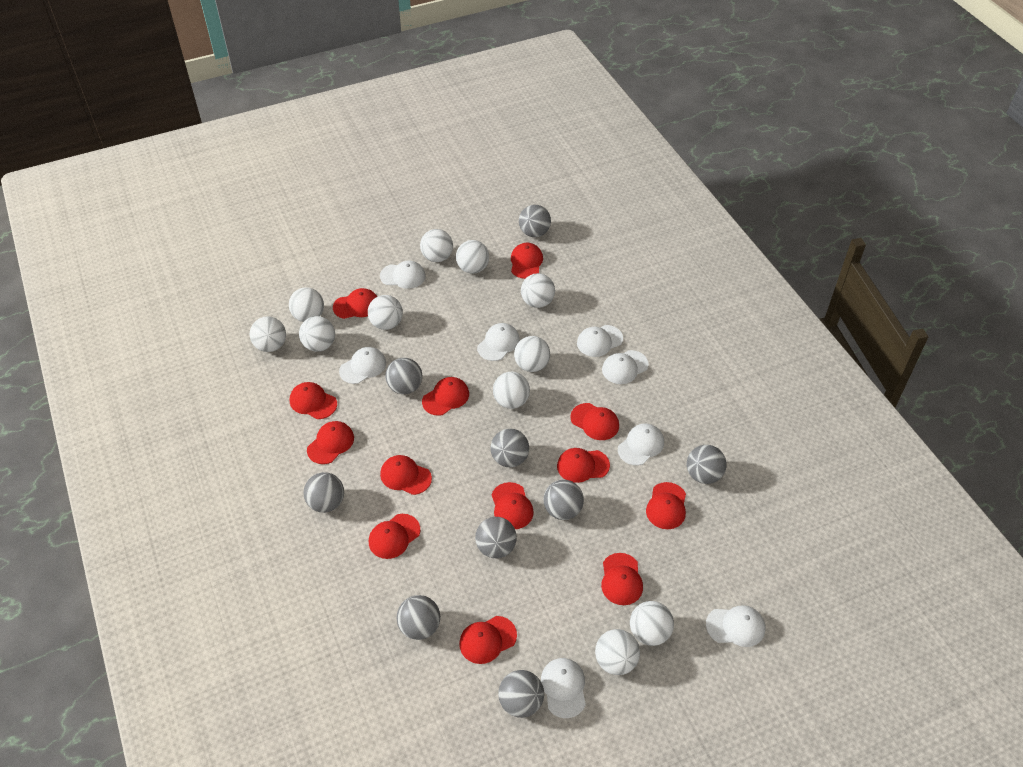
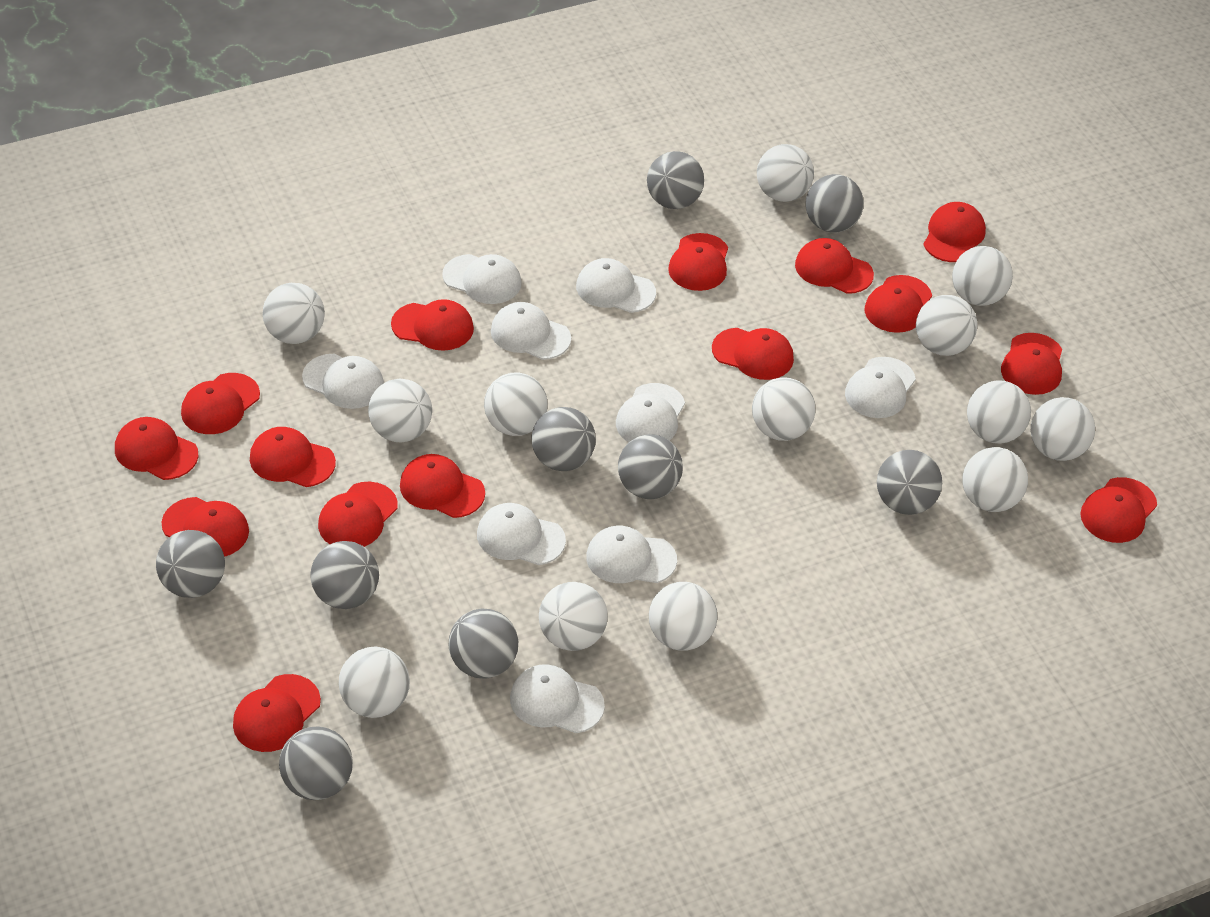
red cap: 13 -> 15
white ball: 11 -> 13
white cap: 8 -> 9

